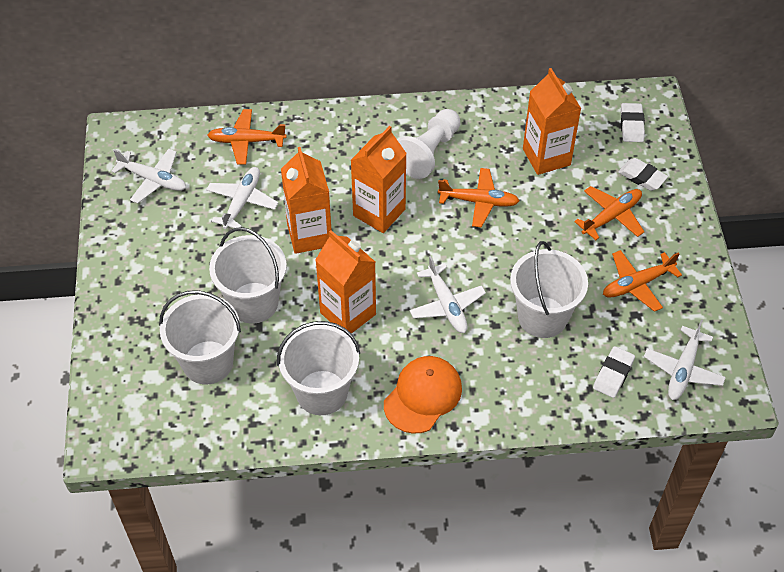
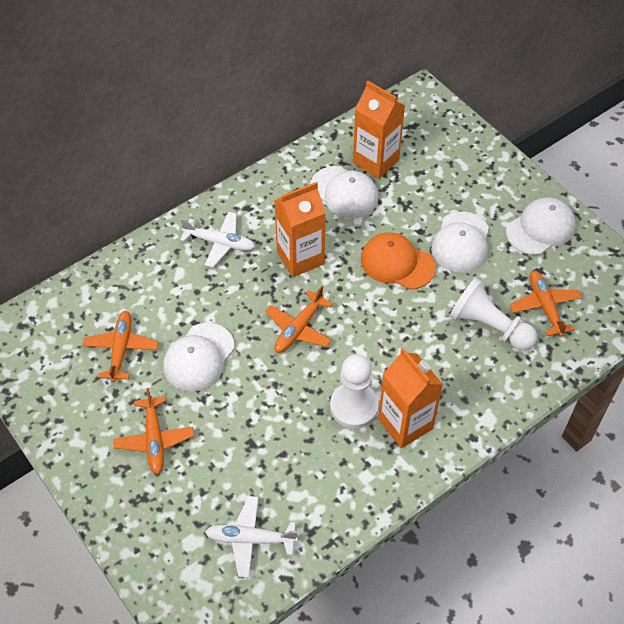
orange carton: 4 -> 3
white bucket: 4 -> 0
white cap: 0 -> 4
white eraser: 3 -> 0
white pawn: 1 -> 2
white plane: 4 -> 2

